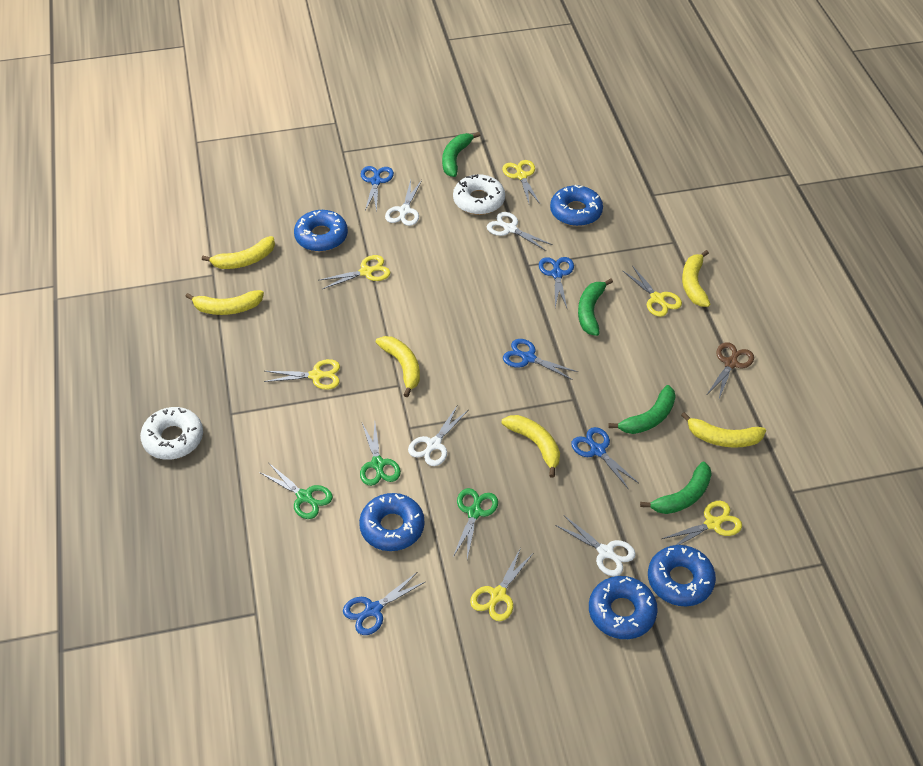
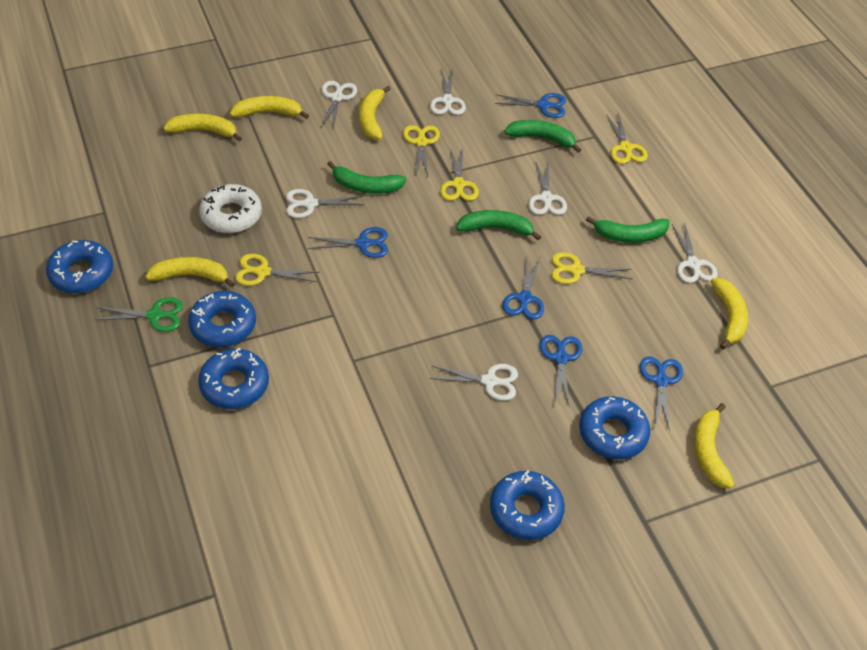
brown scissors: 1 -> 0
green scissors: 3 -> 1
white donut: 2 -> 1
white scissors: 4 -> 6
yellow scissors: 6 -> 5

